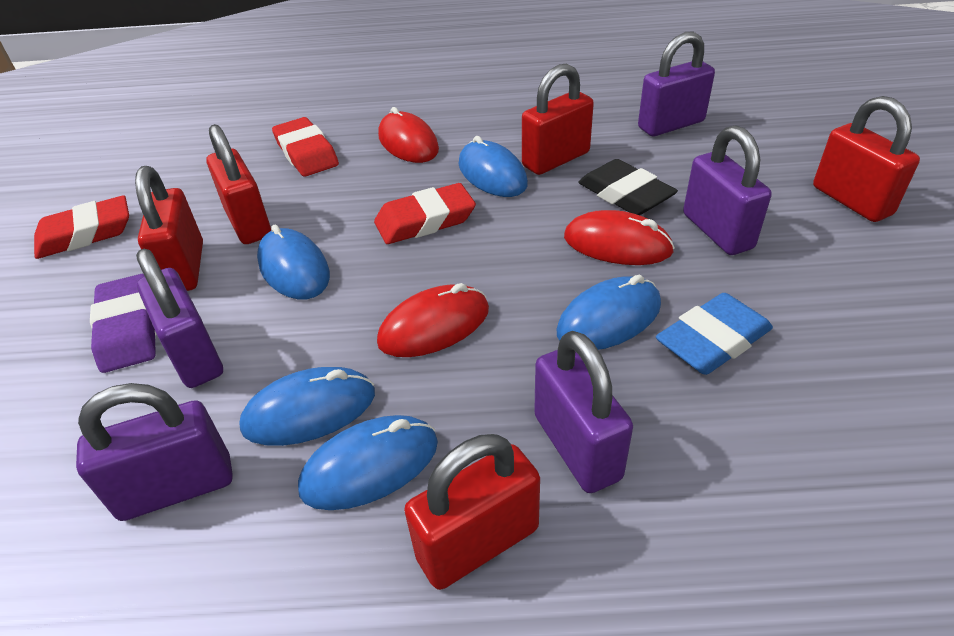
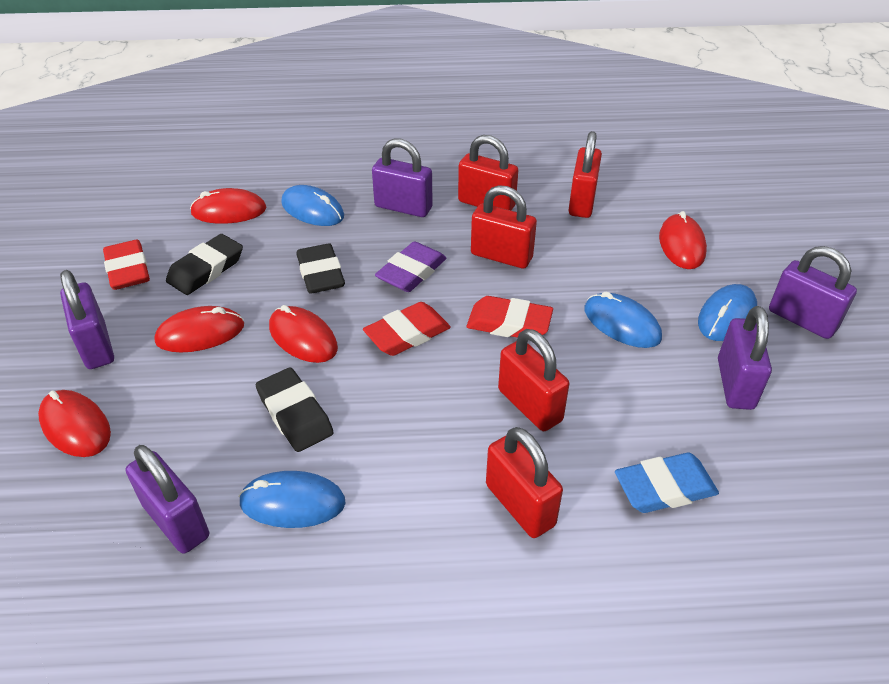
black eraser: 1 -> 3
blue mouse: 5 -> 4
red mouse: 3 -> 5

